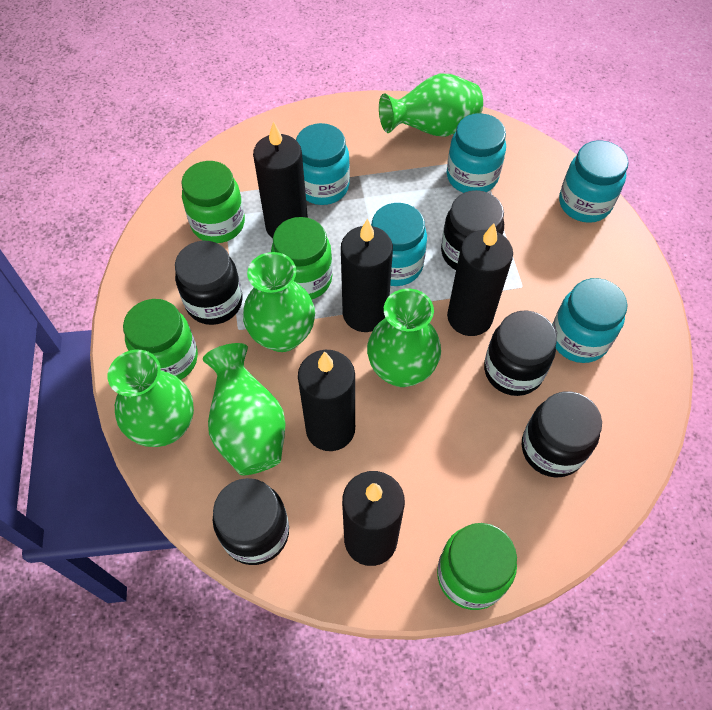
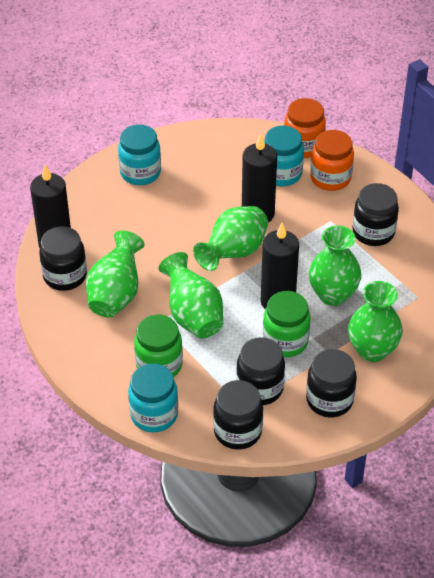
black candle: 5 -> 3
green jar: 4 -> 2
orange jar: 0 -> 2
turquoise jar: 5 -> 3

